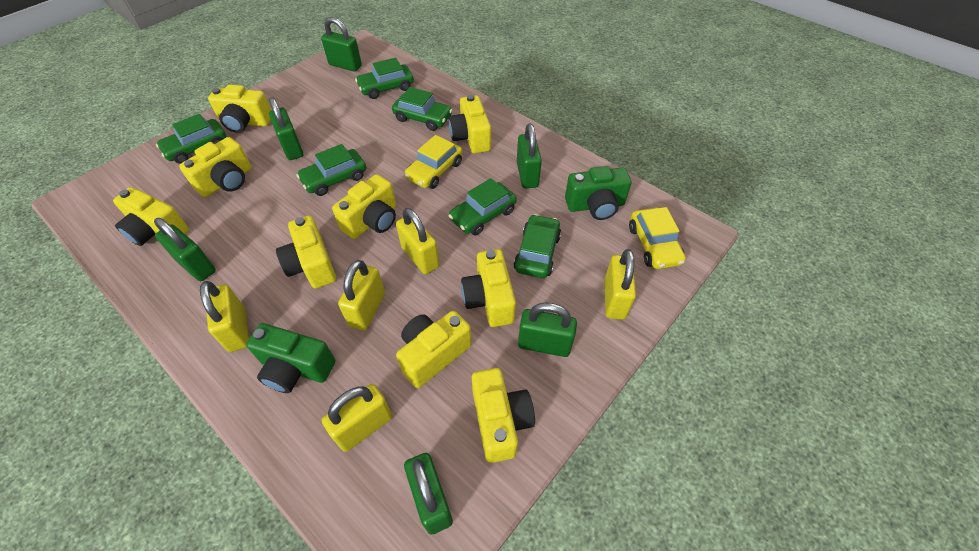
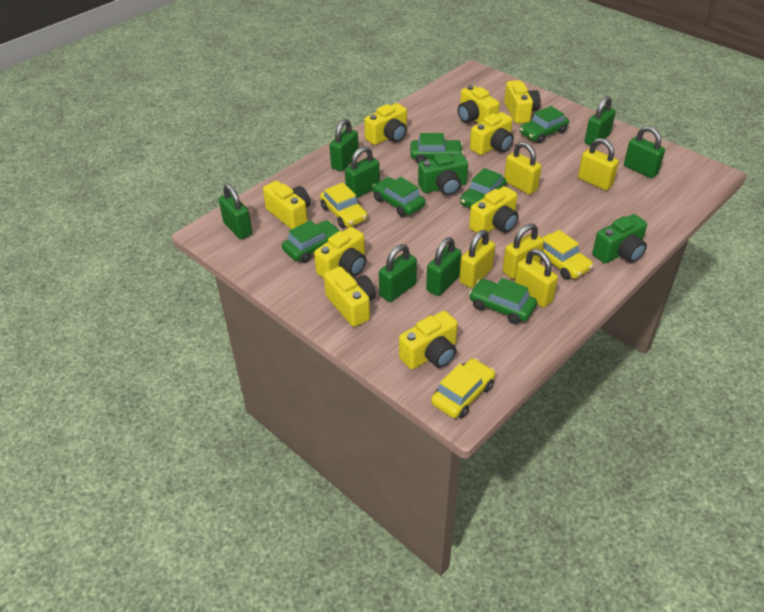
green padlock: 6 -> 7
yellow car: 2 -> 3

